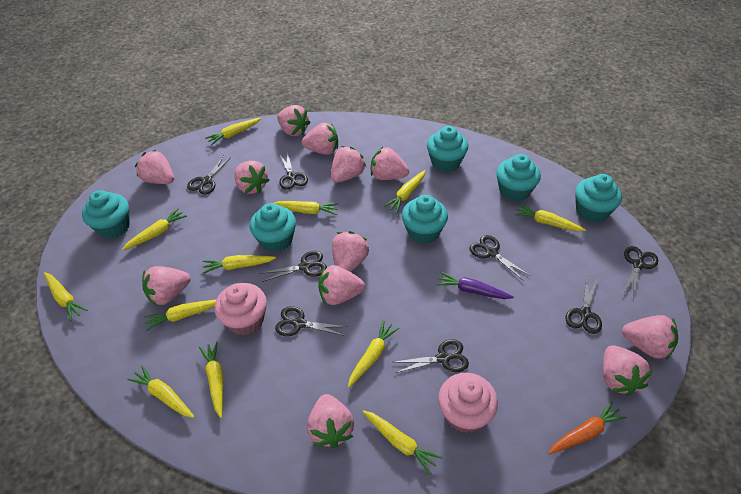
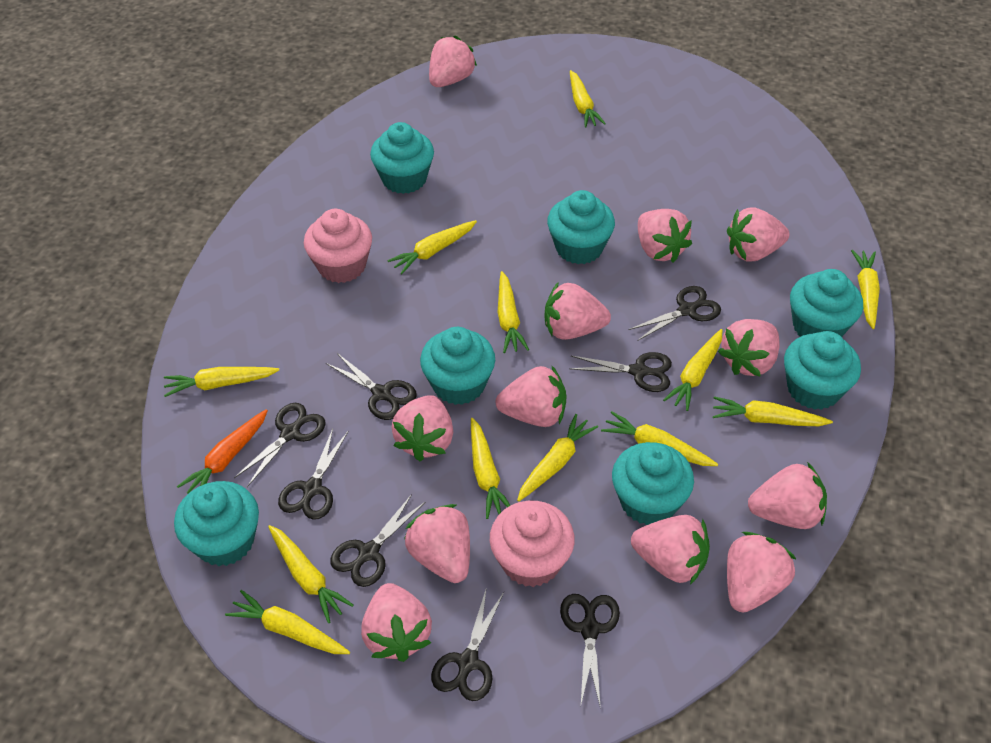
purple carrot: 1 -> 0
turquoise cupcake: 6 -> 7

